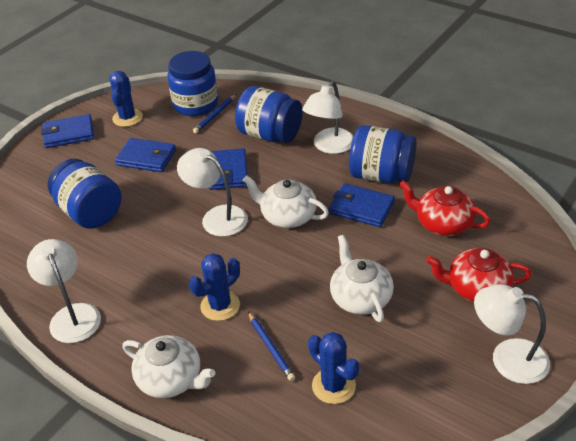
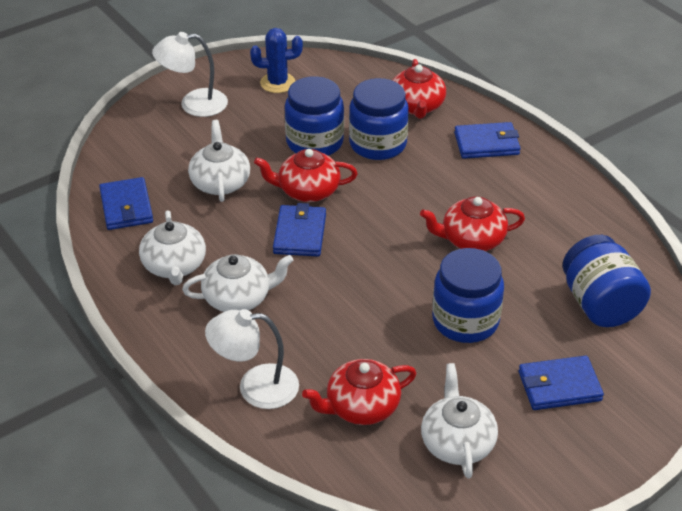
blue cactus: 3 -> 1
blue pencil: 2 -> 0
red teapot: 2 -> 4
white lamp: 4 -> 2
white teapot: 3 -> 4

